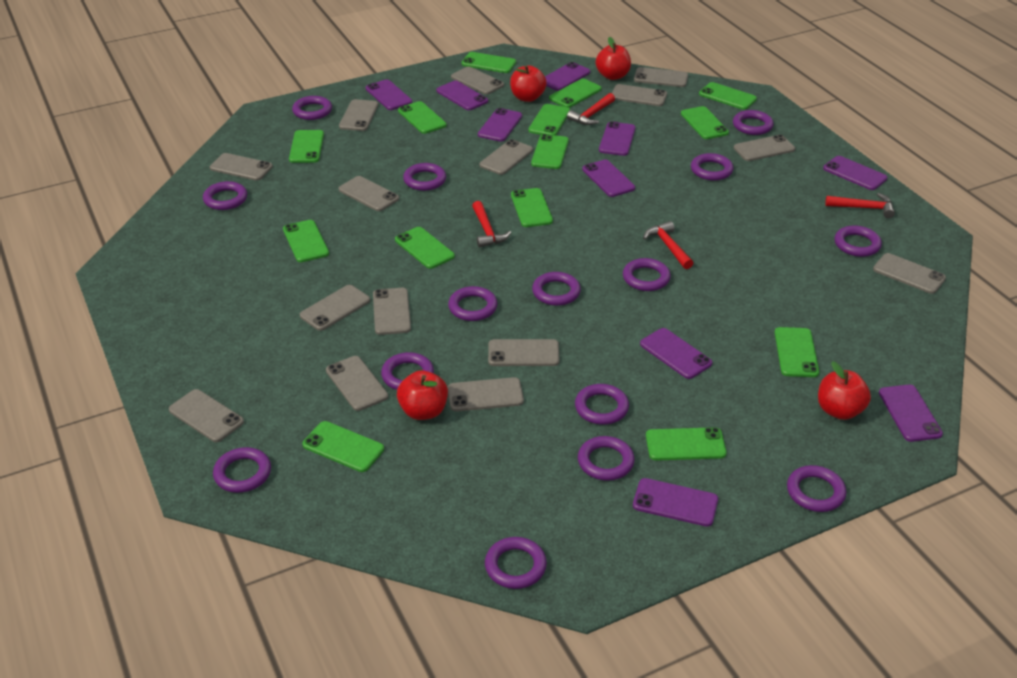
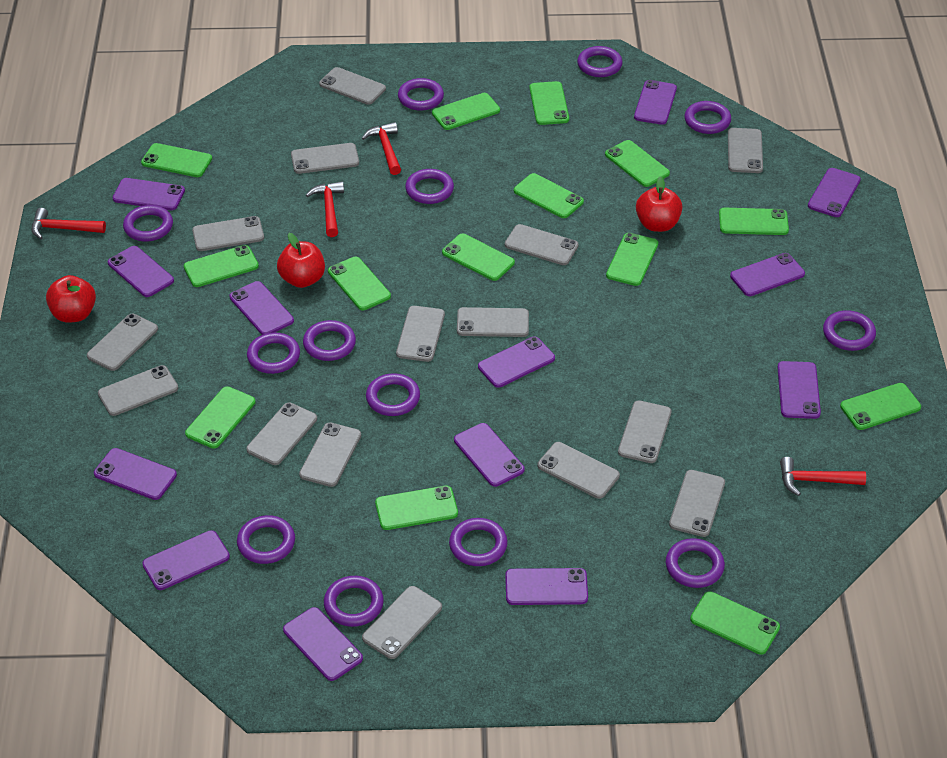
purple phone: 10 -> 13
purple ring: 15 -> 13
red apple: 4 -> 3

